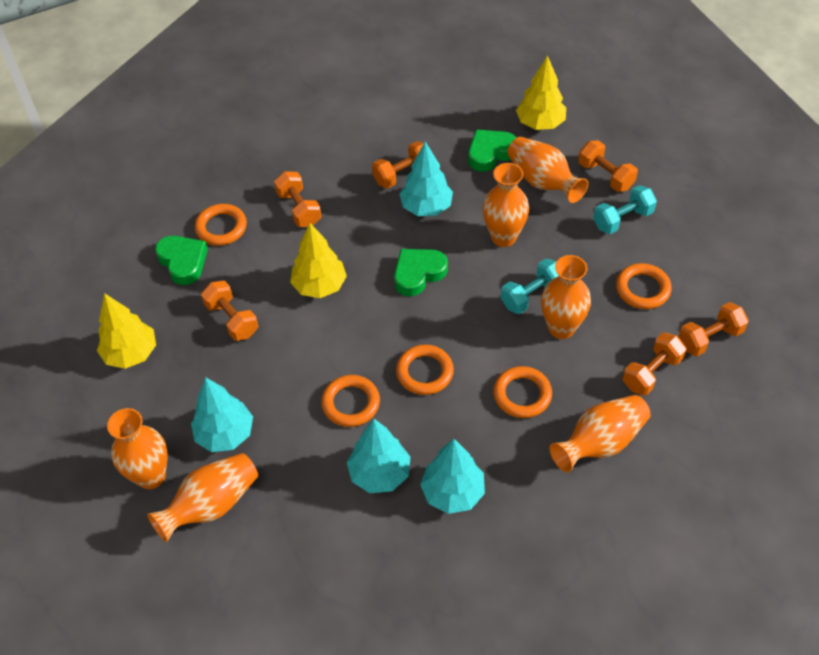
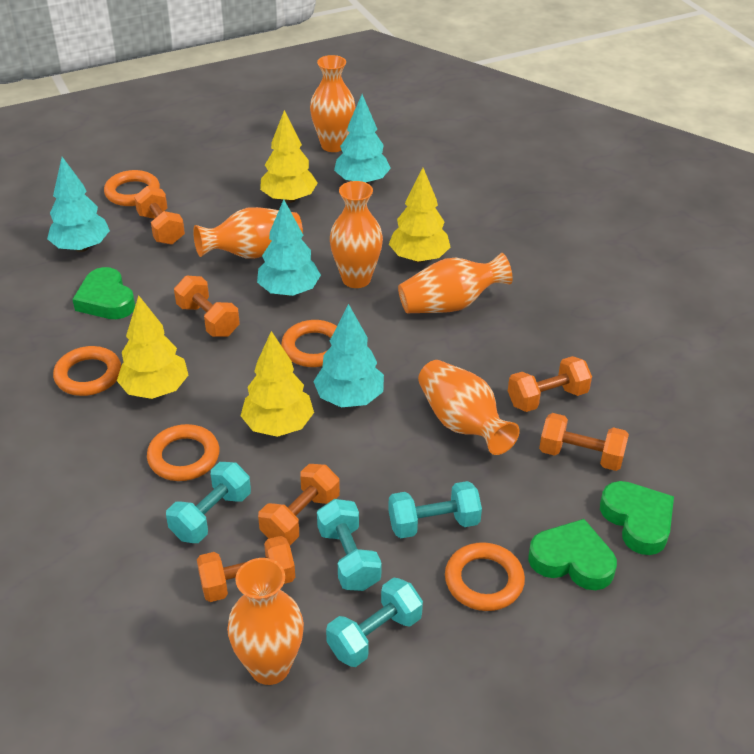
turquoise dumbbell: 2 -> 4
yellow tree: 3 -> 4

